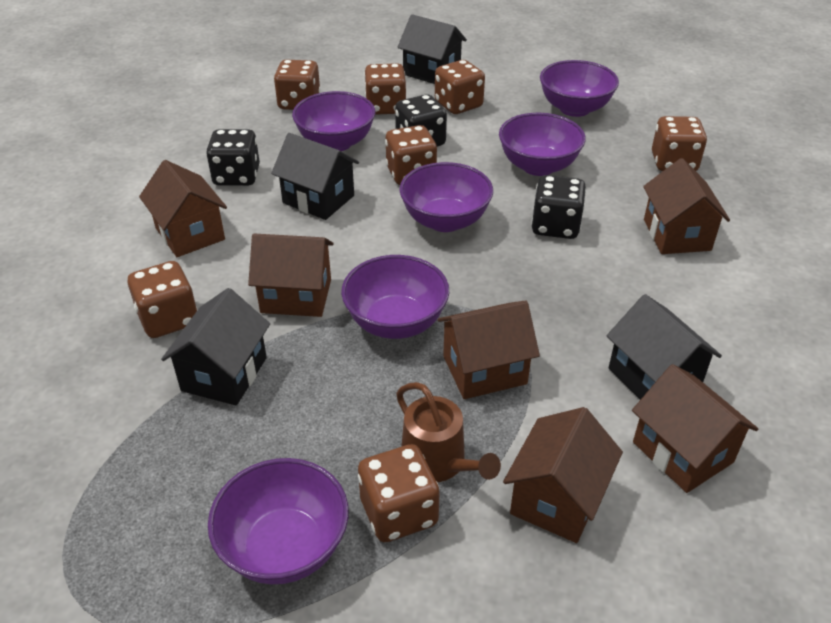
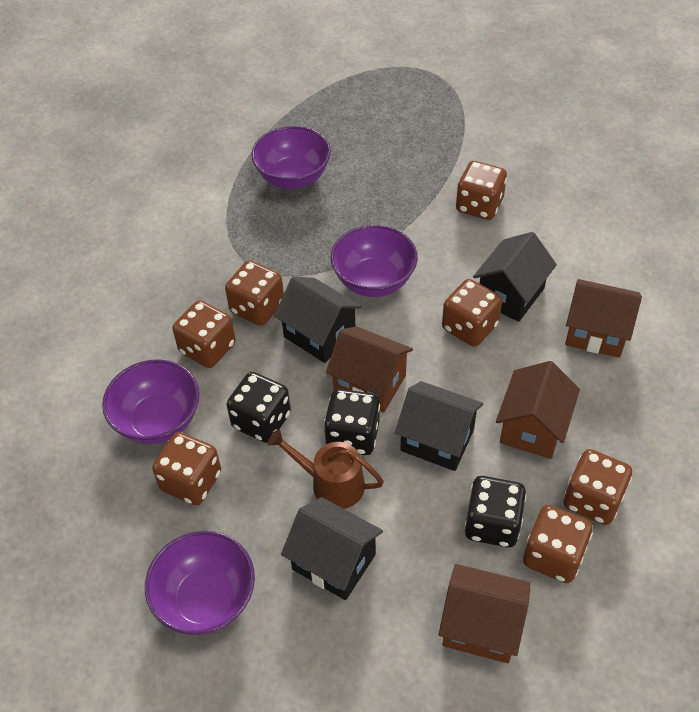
brown house: 6 -> 4
purple bowl: 6 -> 4

